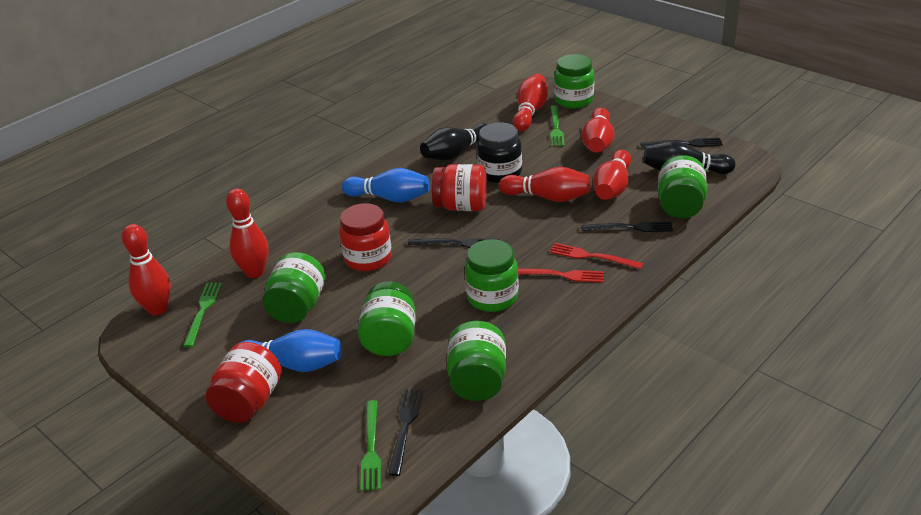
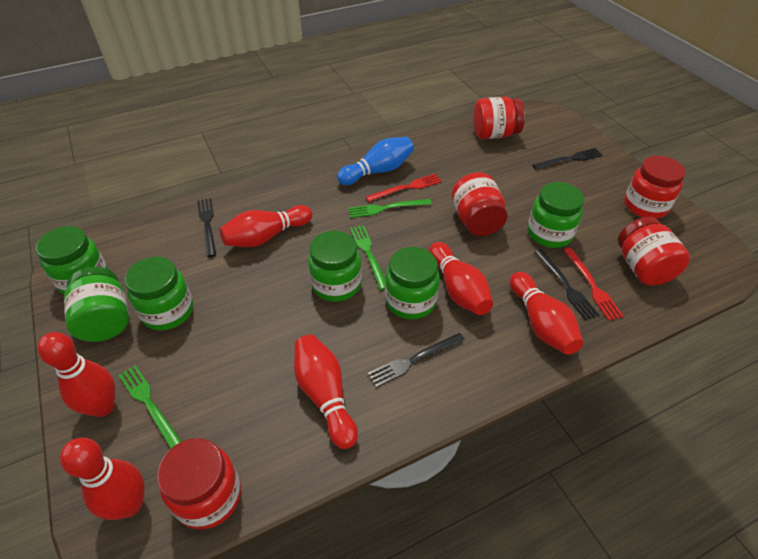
black bowling pin: 2 -> 0
black jar: 1 -> 0
blue bowling pin: 2 -> 1
red jar: 3 -> 5

